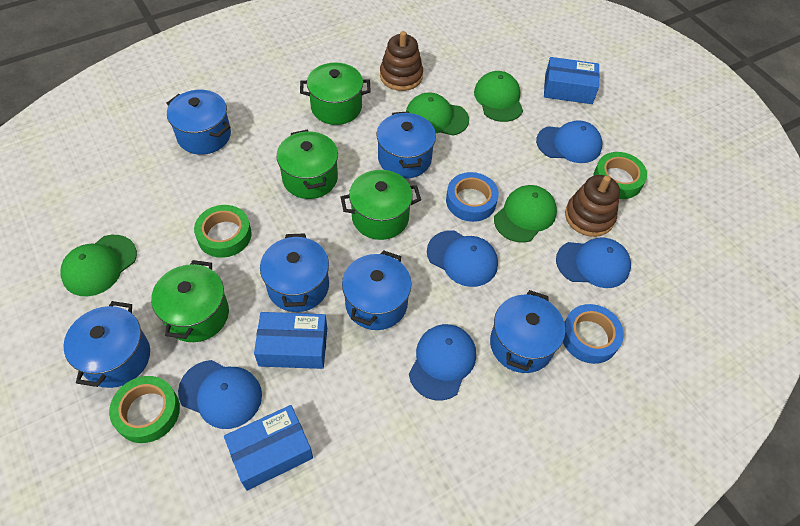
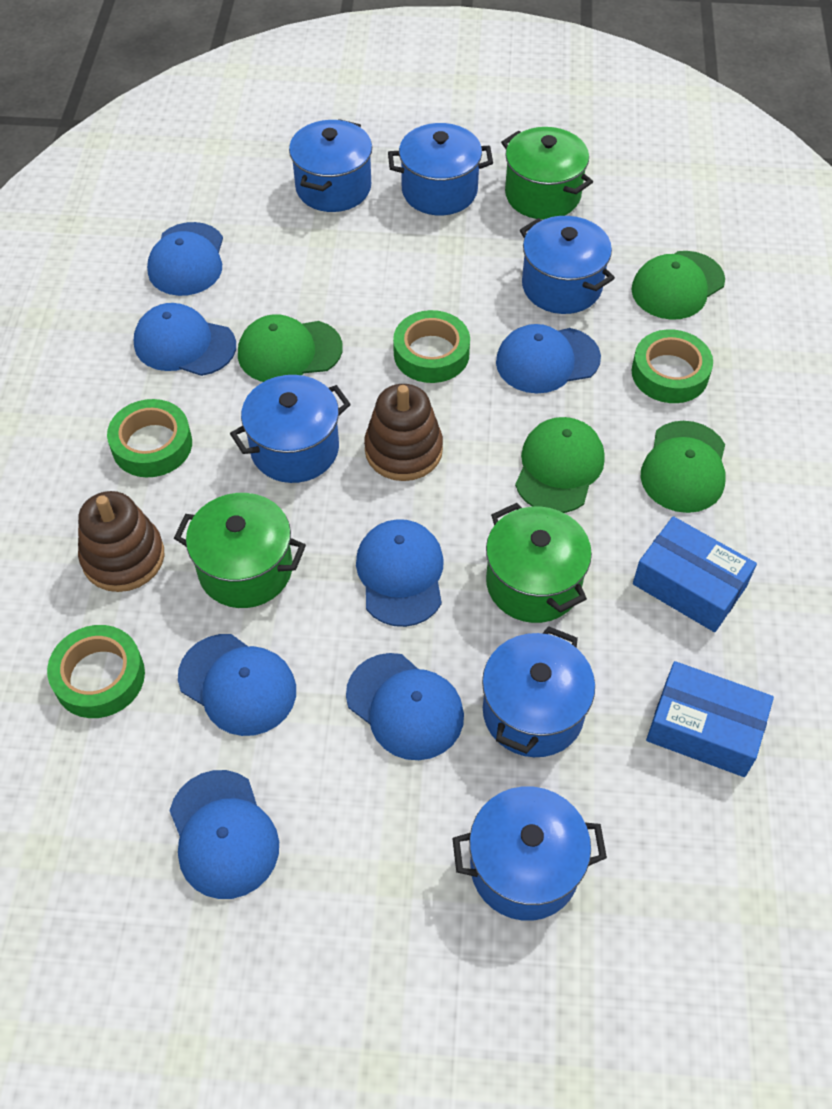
blue box: 3 -> 2
blue cap: 5 -> 7
blue tape: 2 -> 0
green pot: 4 -> 3
green tape: 3 -> 4

